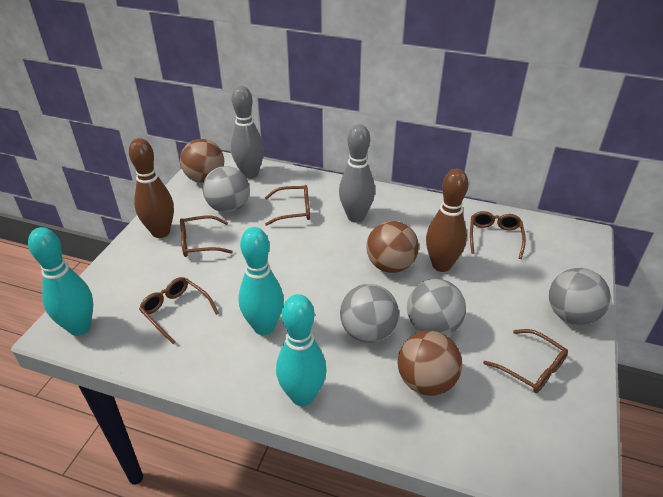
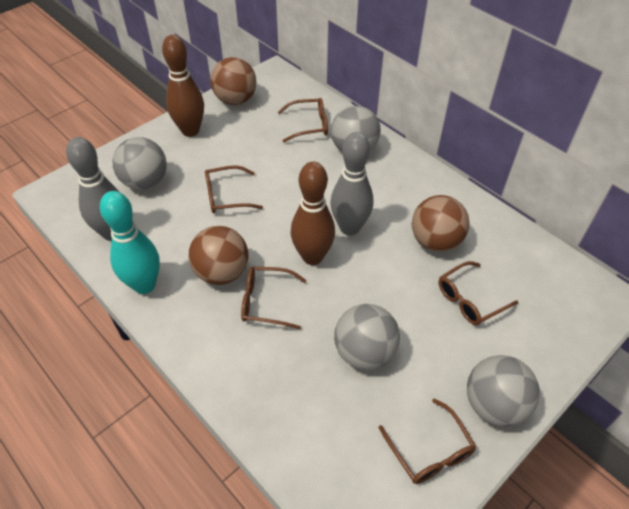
turquoise bowling pin: 3 -> 1

